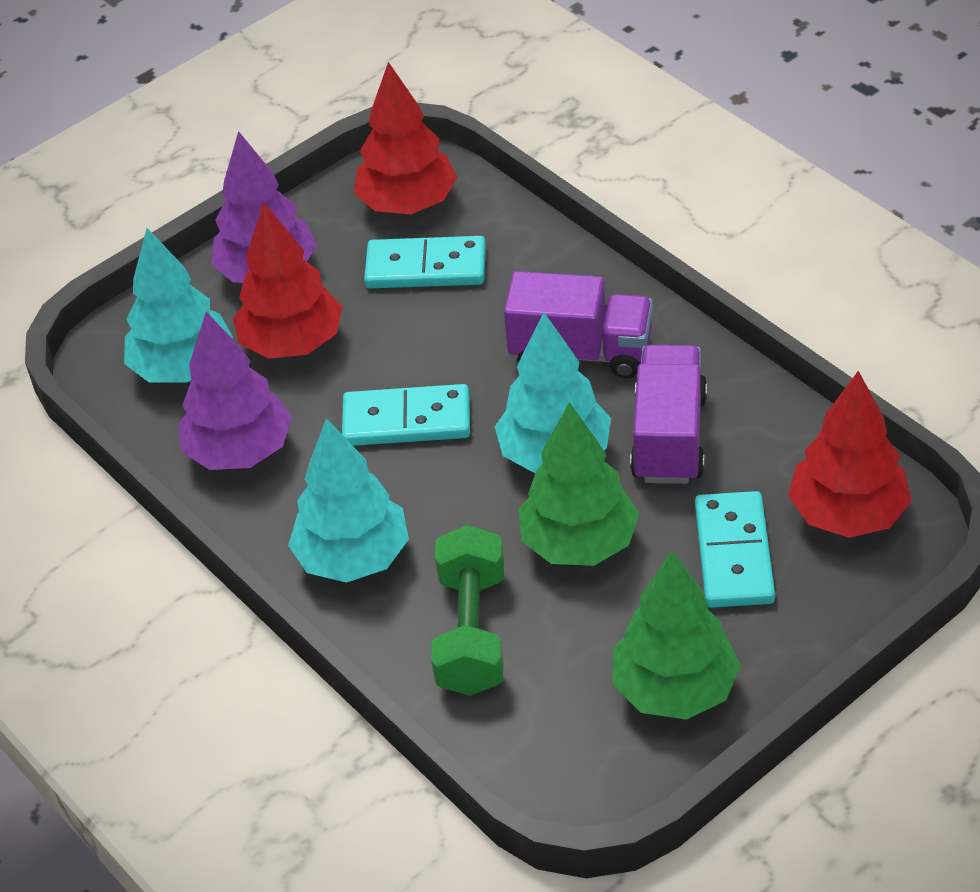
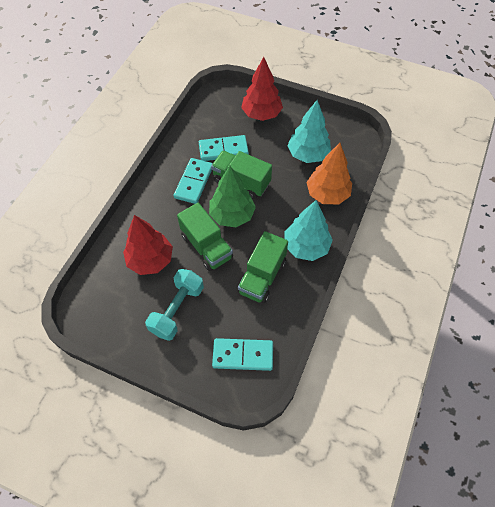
green dumbbell: 1 -> 0
green tree: 2 -> 1
green truck: 0 -> 3
orange tree: 0 -> 1
purple tree: 2 -> 0
purple truck: 2 -> 0
red tree: 3 -> 2
turquoise dumbbell: 0 -> 1
turquoise tree: 3 -> 2

